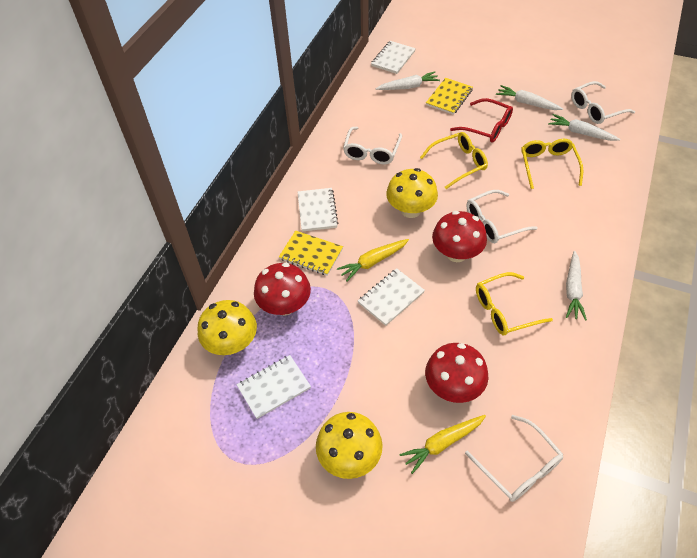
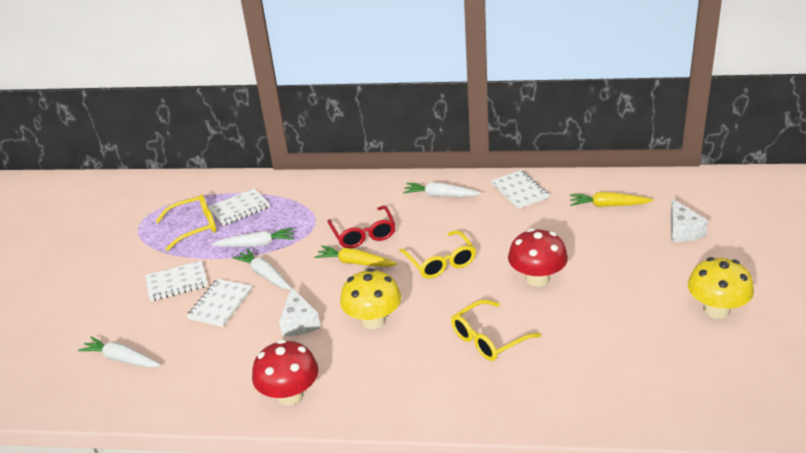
red mushroom: 3 -> 2
white cheese: 0 -> 2
white glasses: 4 -> 0
yellow mushroom: 3 -> 2
yellow notebook: 2 -> 0

